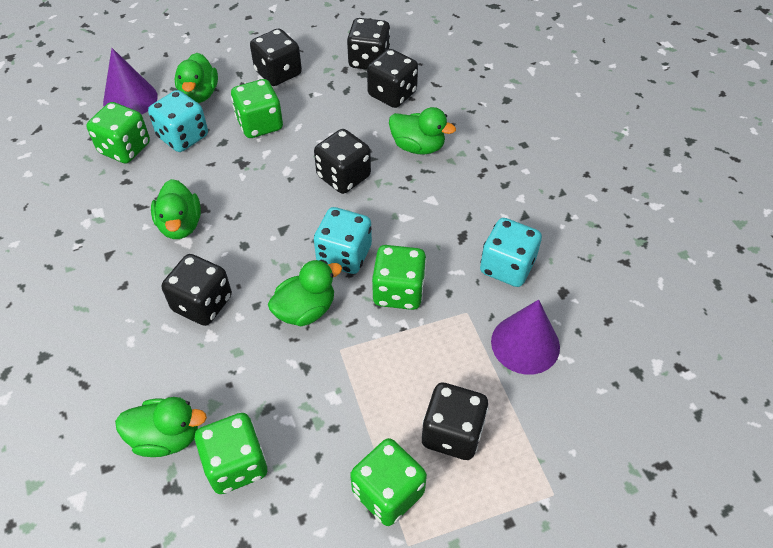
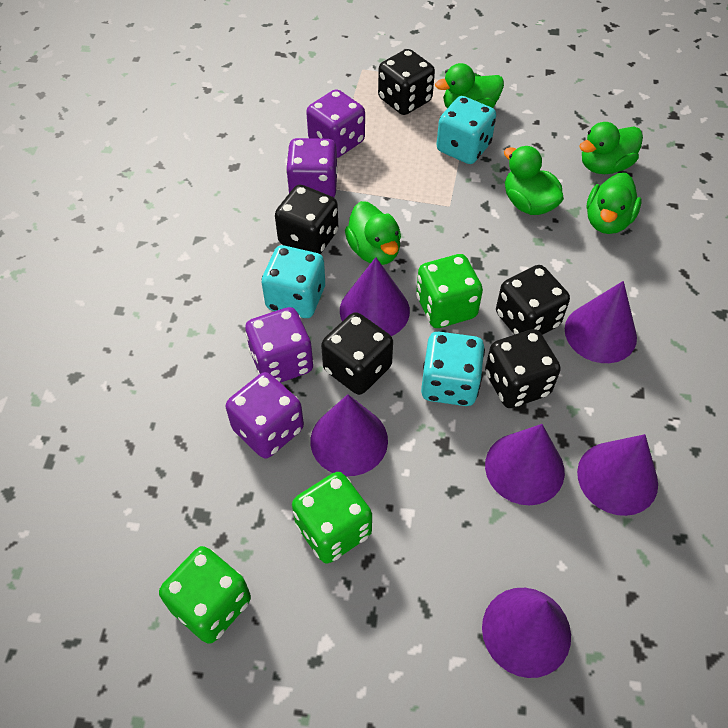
black dice: 6 -> 5
green dice: 5 -> 3
purple cone: 2 -> 6
purple dice: 0 -> 4

